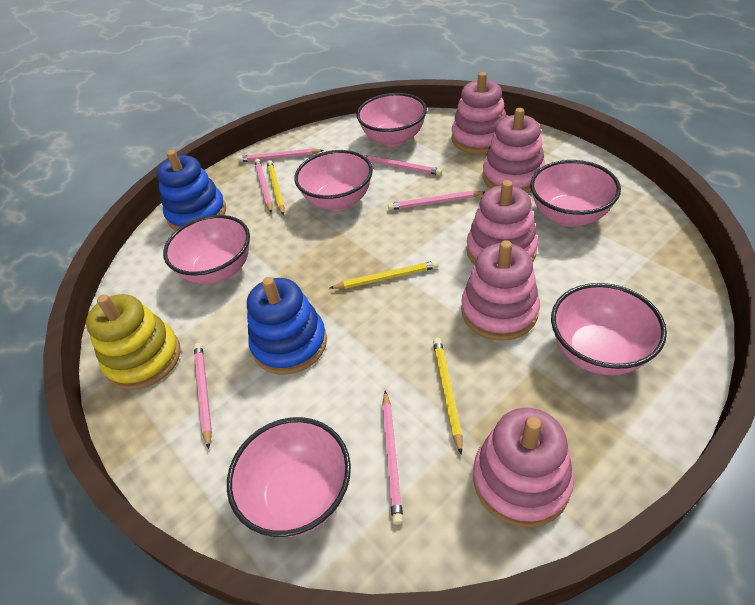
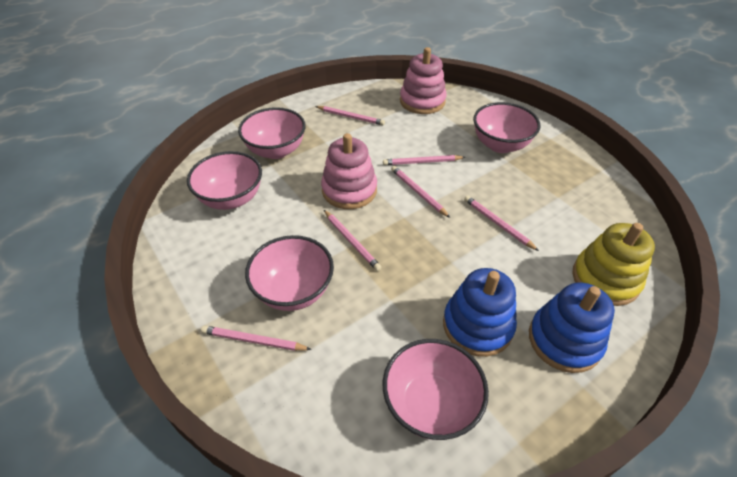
pink bowl: 6 -> 5
pink stacking toy: 5 -> 2
yellow pencil: 3 -> 0

